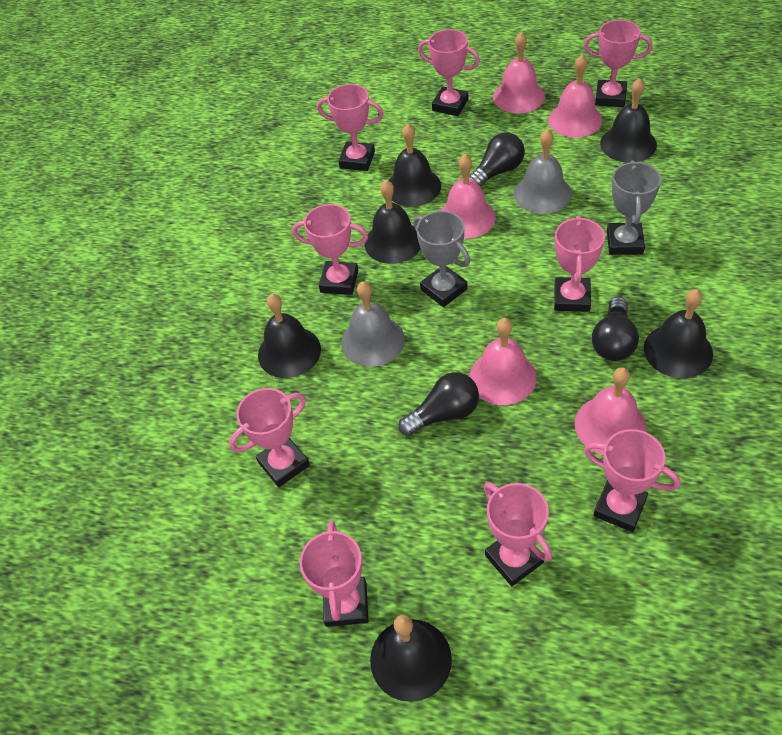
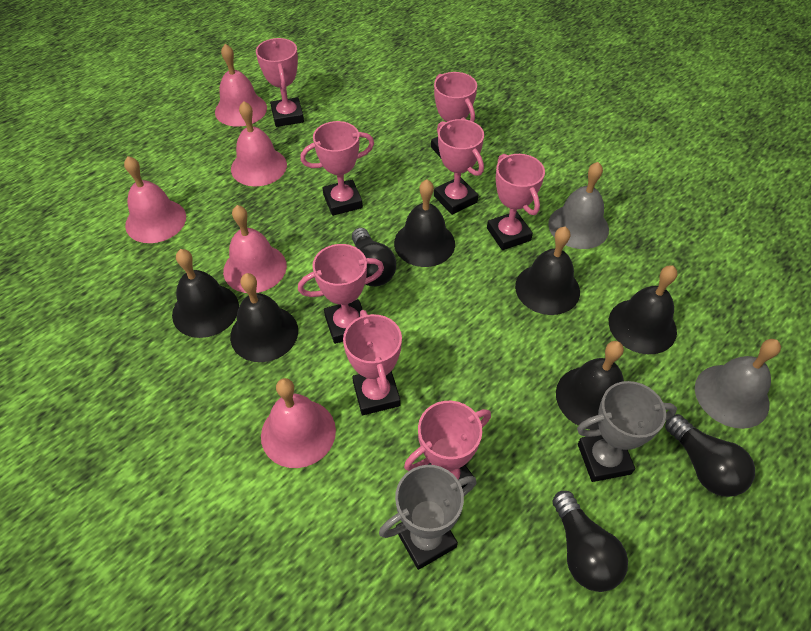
pink trophy: 9 -> 8

